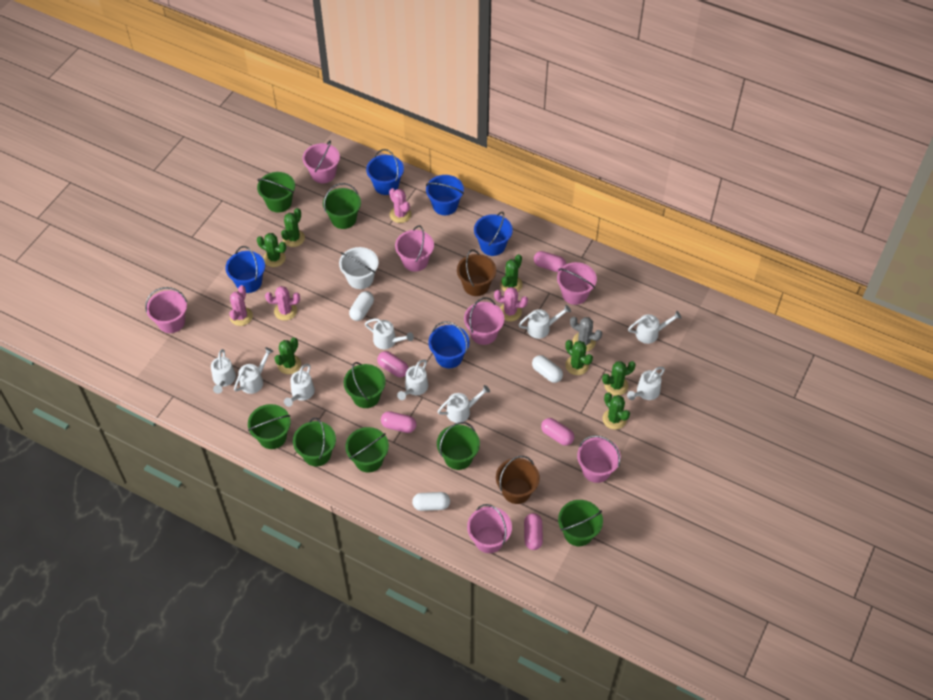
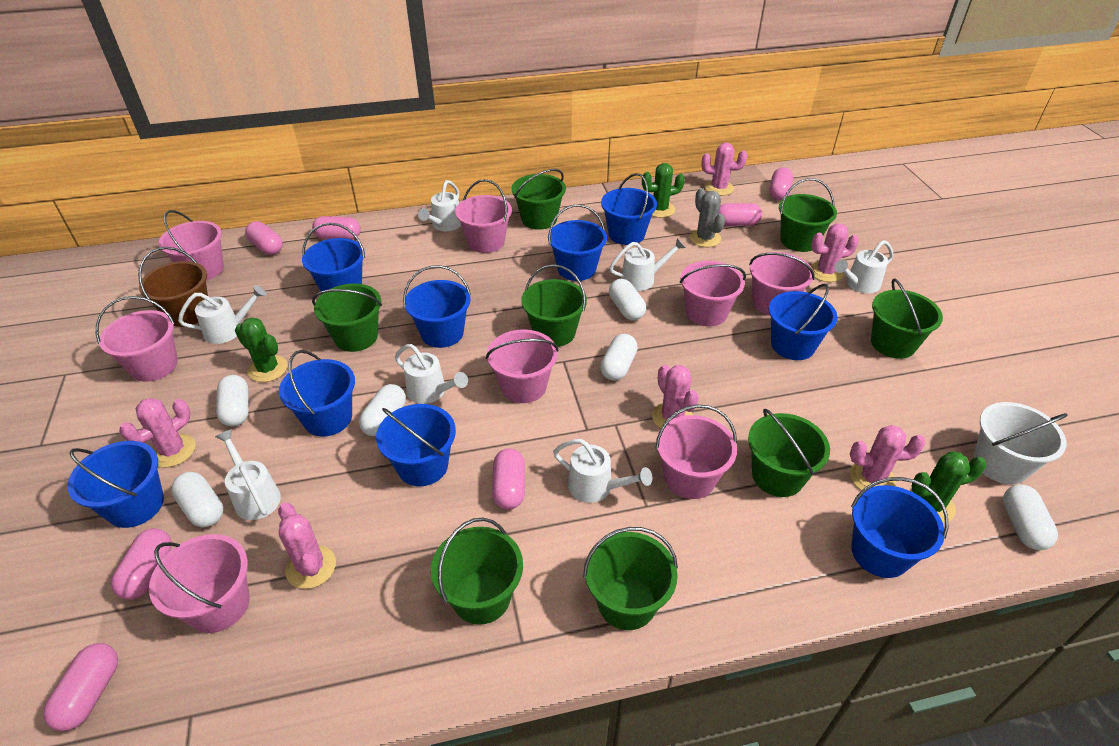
blue bucket: 5 -> 9
brown bucket: 2 -> 1
green cactus: 7 -> 3
pink bucket: 7 -> 8
pink cactus: 4 -> 6
pink capsule: 5 -> 7
white capsule: 3 -> 6
white watering can: 9 -> 7

